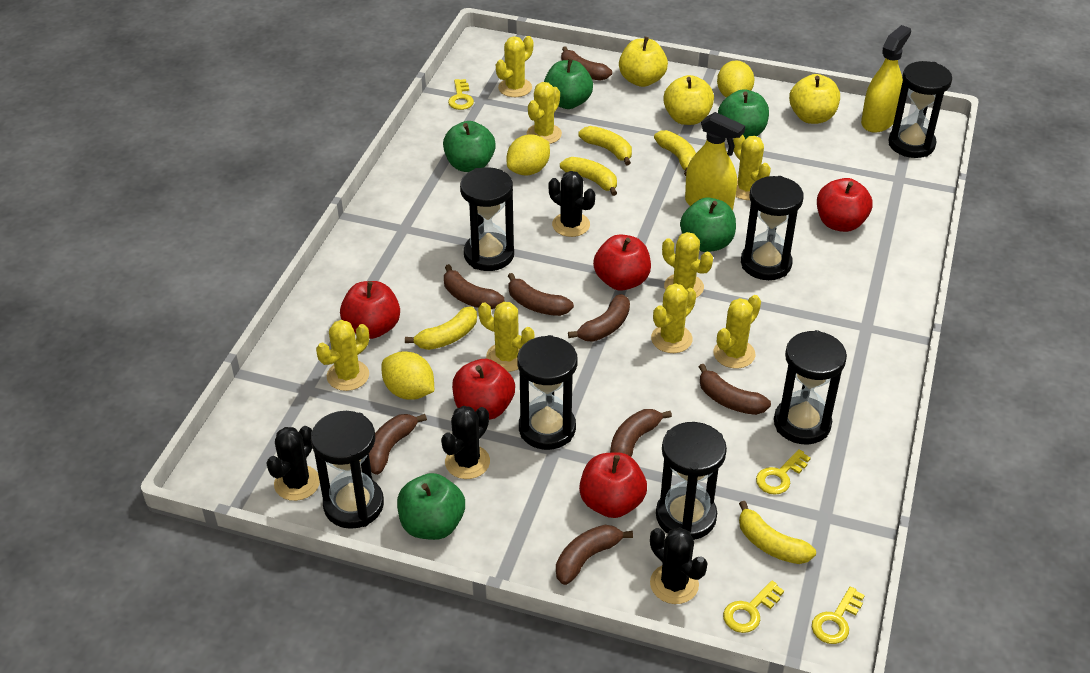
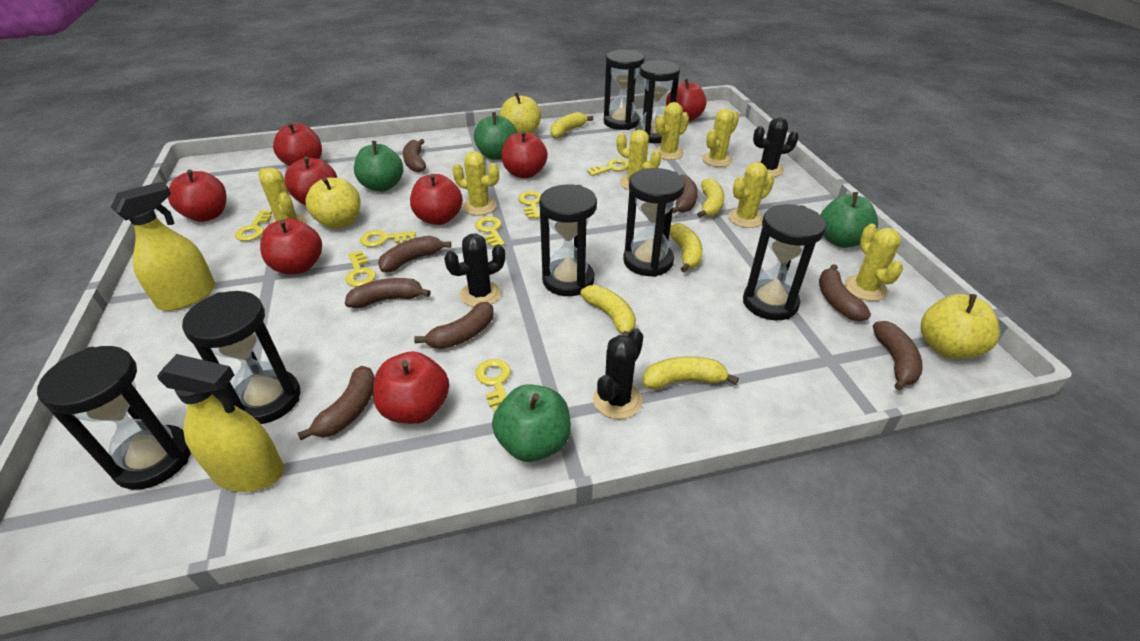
black cactus: 4 -> 3
green apple: 5 -> 4
red apple: 5 -> 8
yellow cactus: 8 -> 7
yellow key: 4 -> 7
yellow lemon: 3 -> 0

